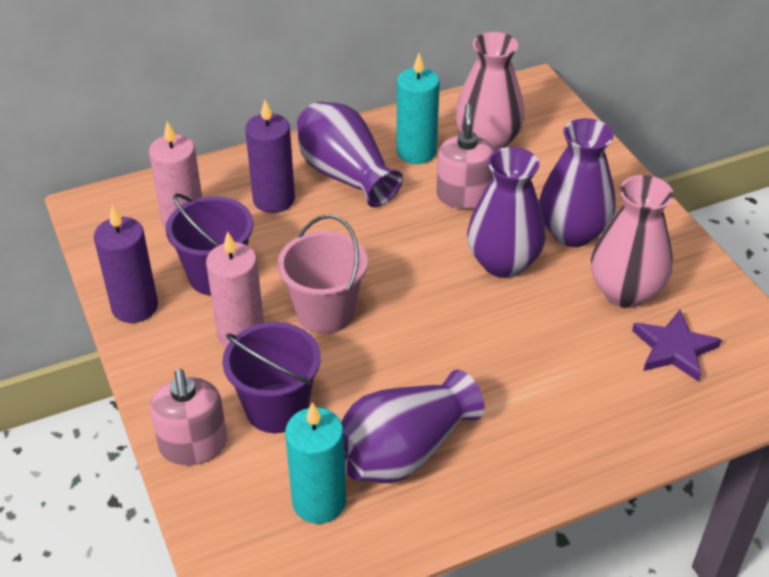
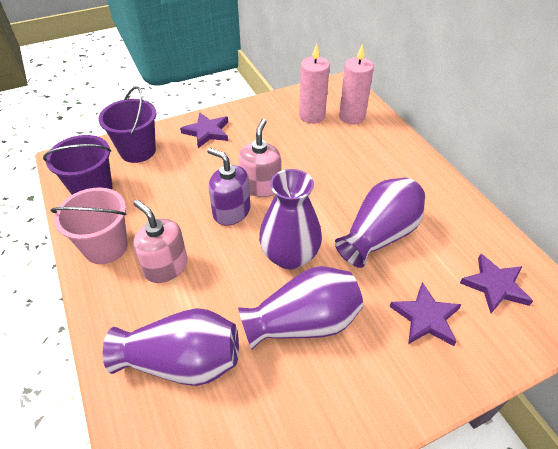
pink vase: 2 -> 0
purple candle: 2 -> 0
purple soap dispenser: 0 -> 1
purple star: 1 -> 3
turquoise candle: 2 -> 0

